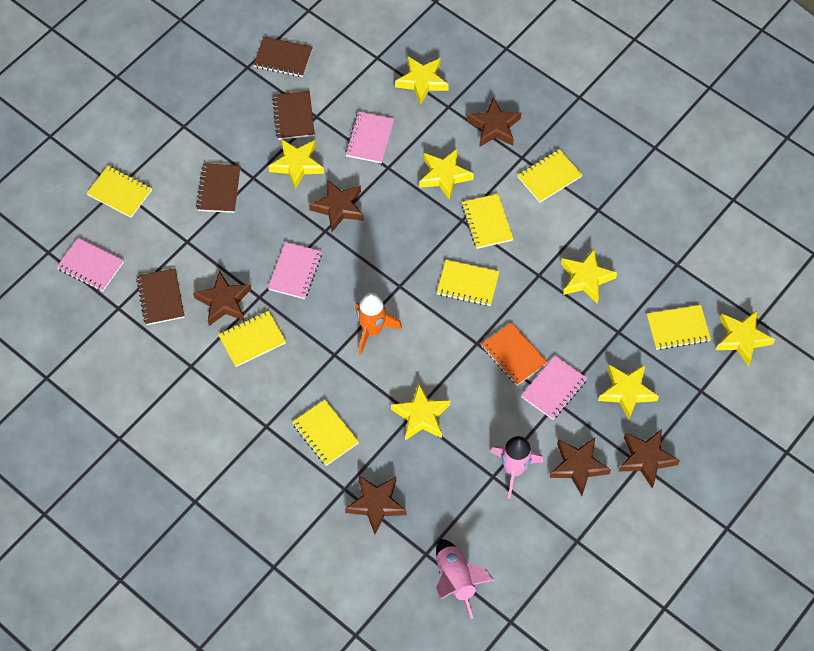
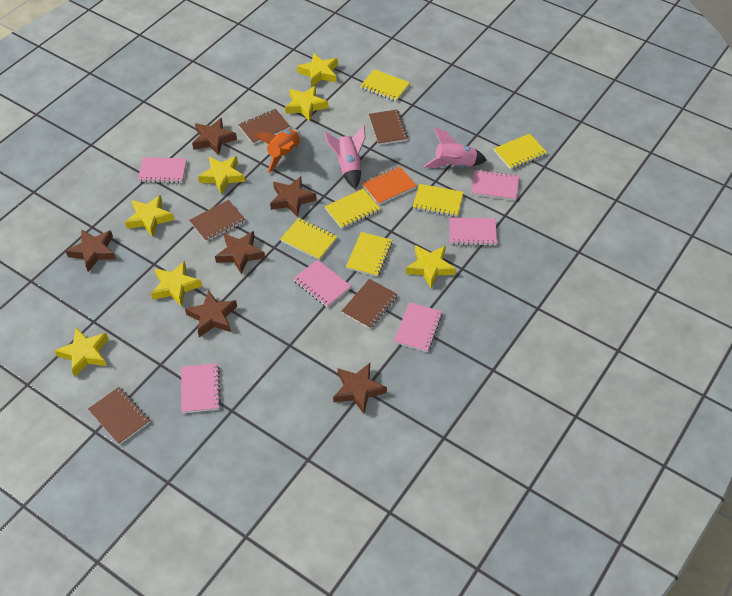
brown notebook: 4 -> 5
pink notebook: 4 -> 6
yellow notebook: 7 -> 6

